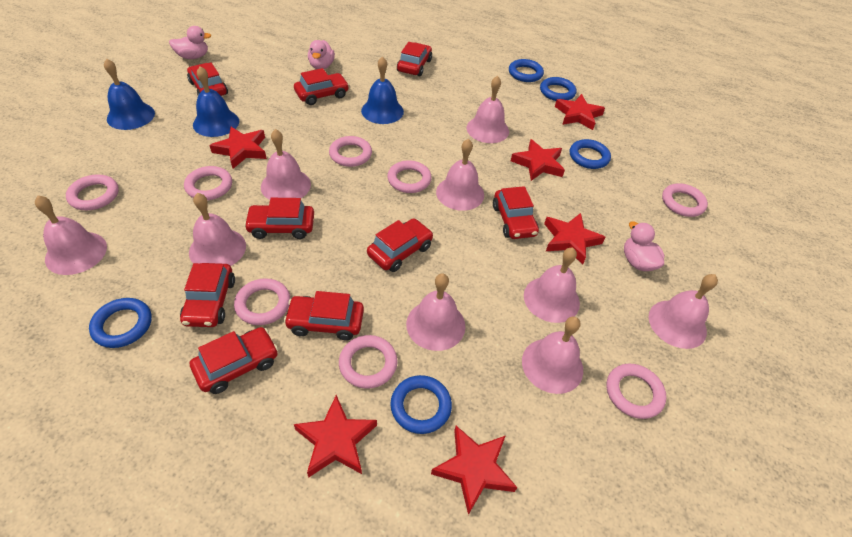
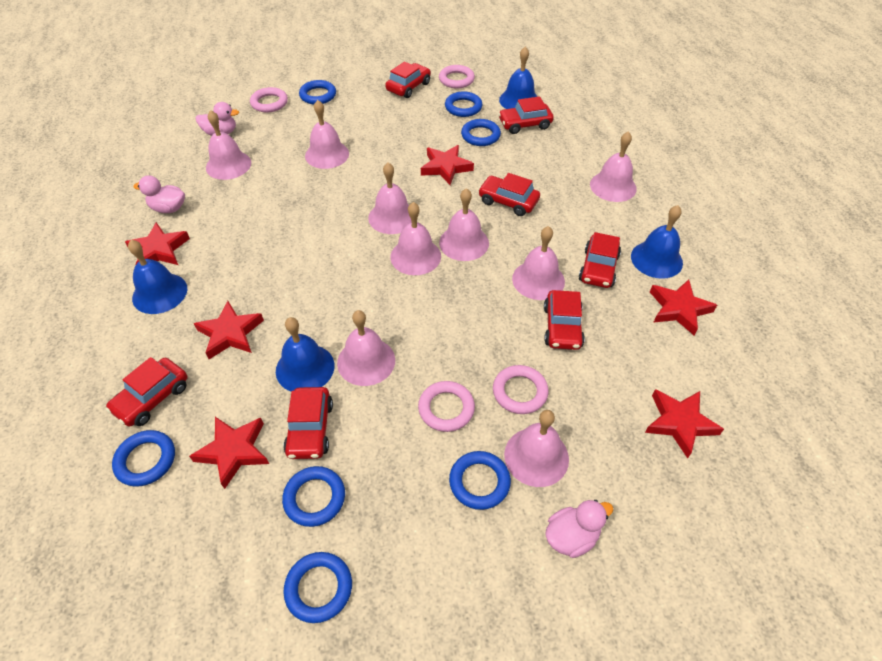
blue bell: 3 -> 4
blue ring: 5 -> 7
pink ring: 8 -> 4
red car: 9 -> 7

